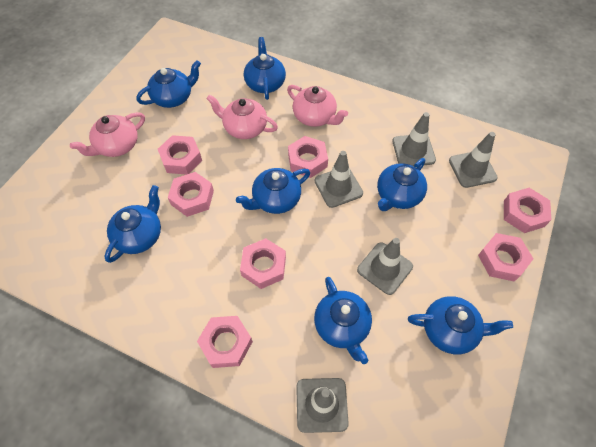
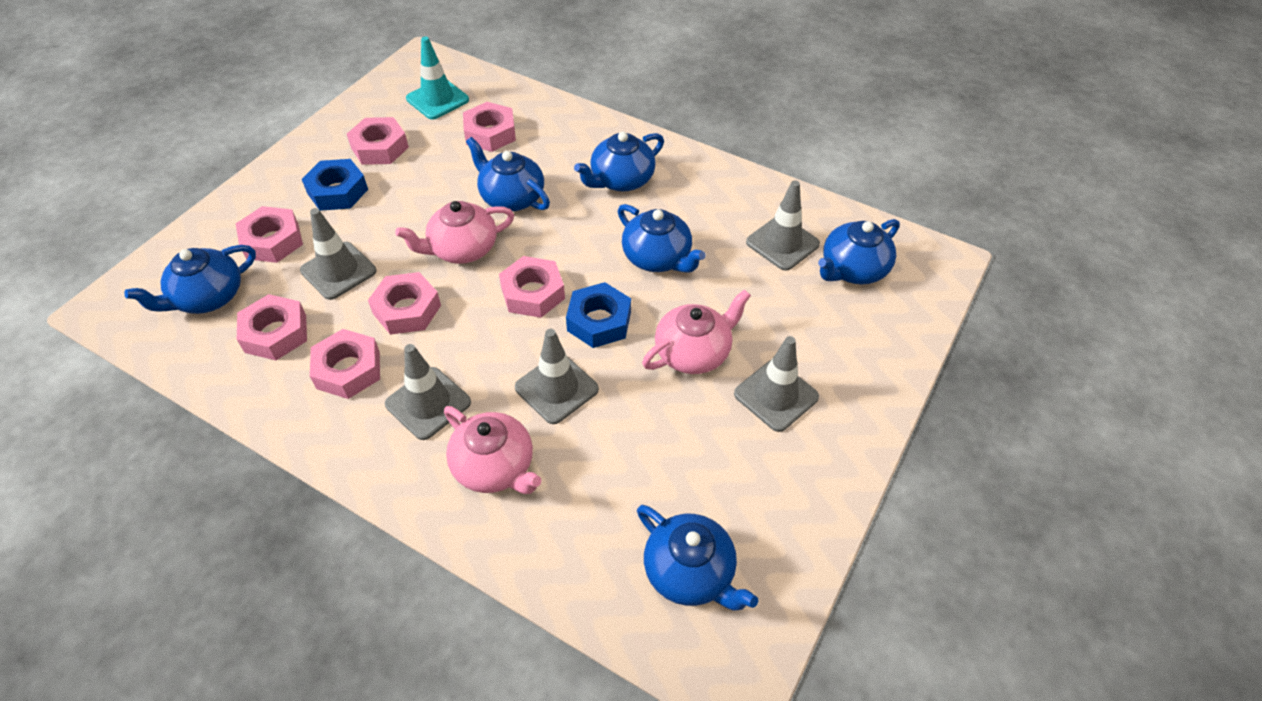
blue nut: 0 -> 2
blue teapot: 7 -> 6
turquoise traffic cone: 0 -> 1

